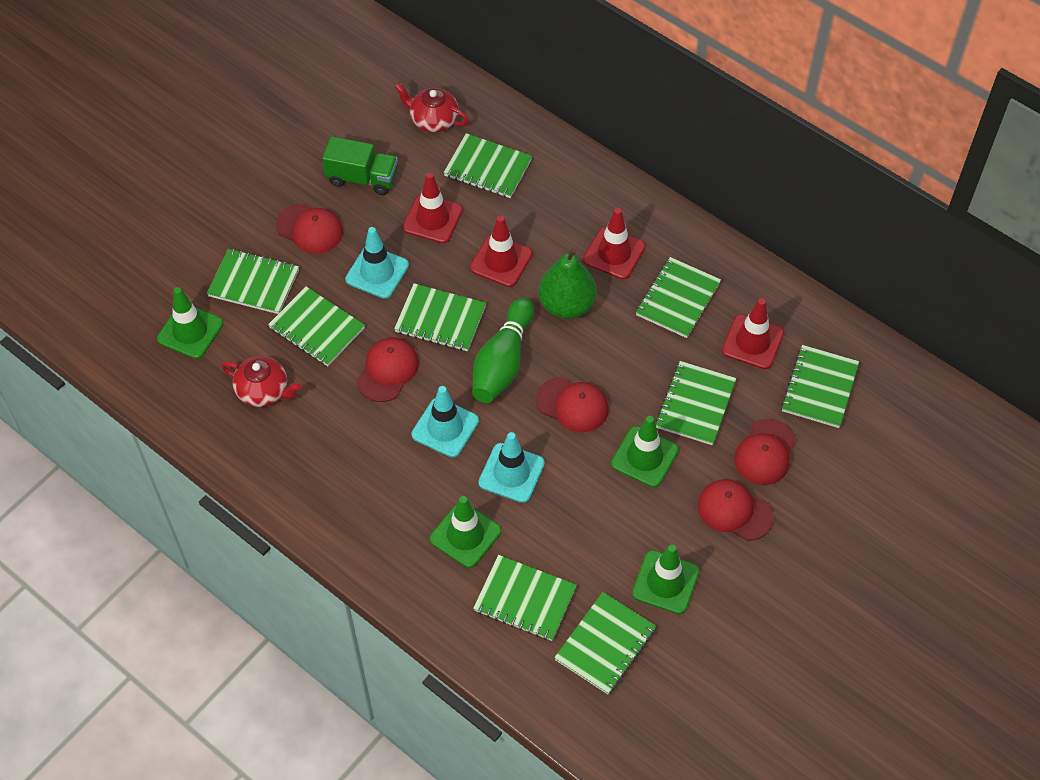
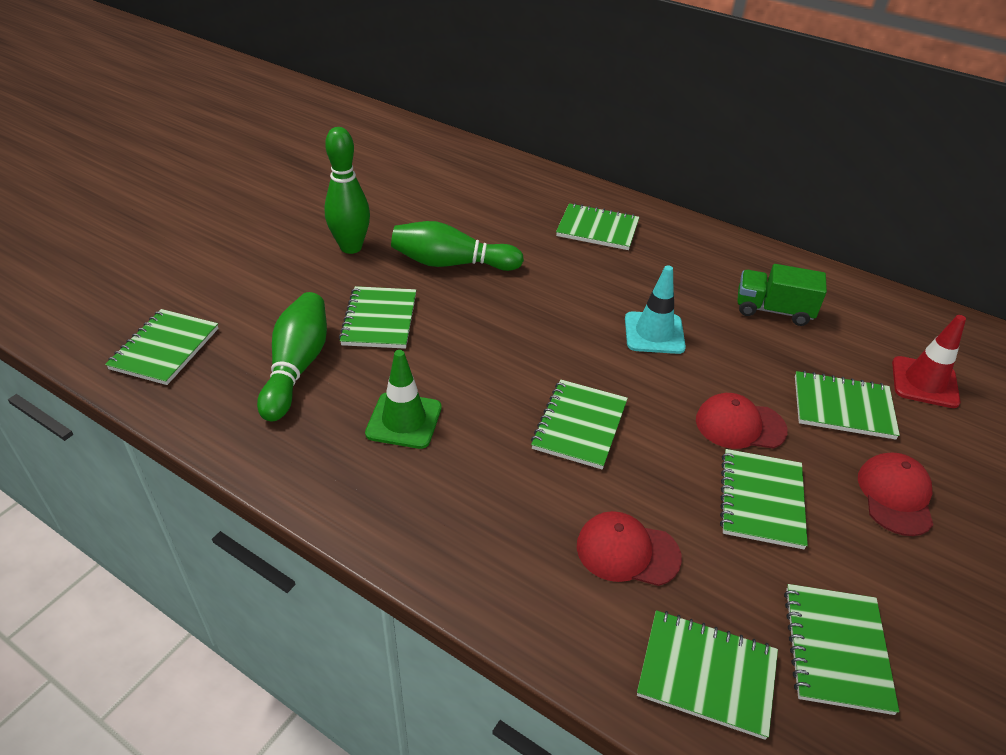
green bowling pin: 1 -> 3
green notebook: 9 -> 8
green pear: 1 -> 0
green traffic cone: 4 -> 1
red cap: 5 -> 3
red teapot: 2 -> 0
red traffic cone: 4 -> 1
turquoise traffic cone: 3 -> 1

